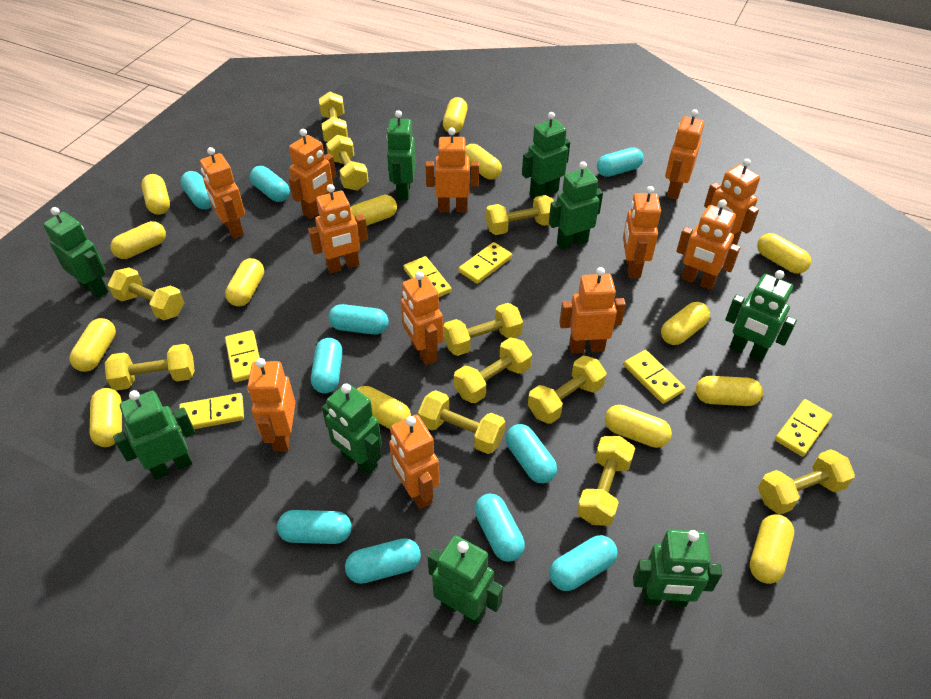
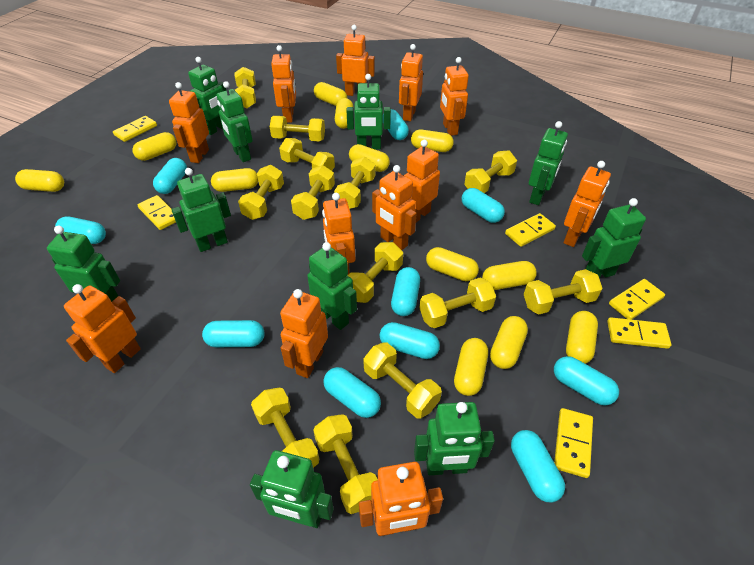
green robot: 9 -> 10
yellow capsule: 14 -> 12
yellow dumbbell: 11 -> 13

